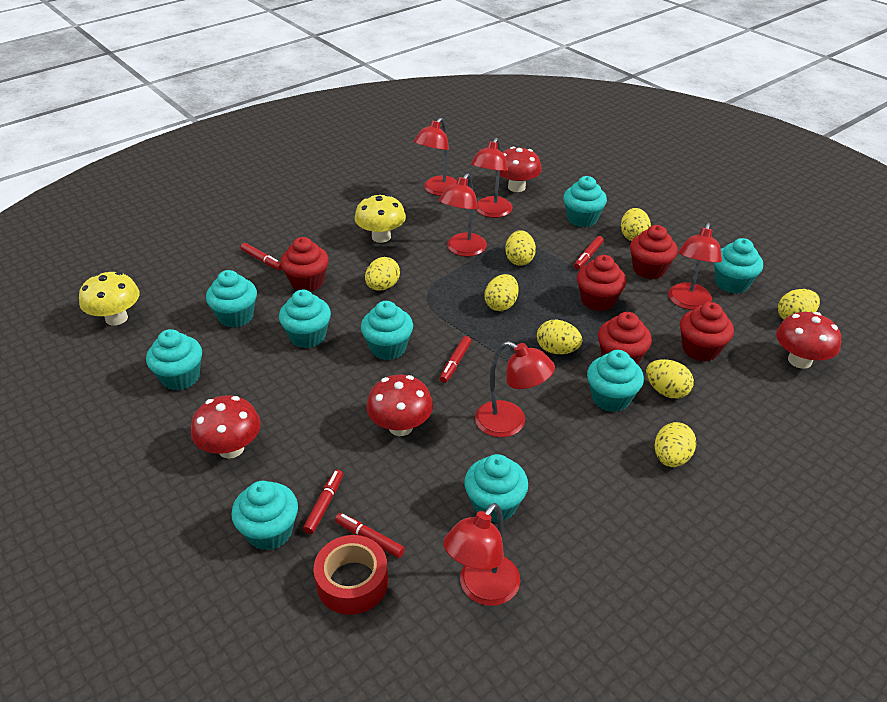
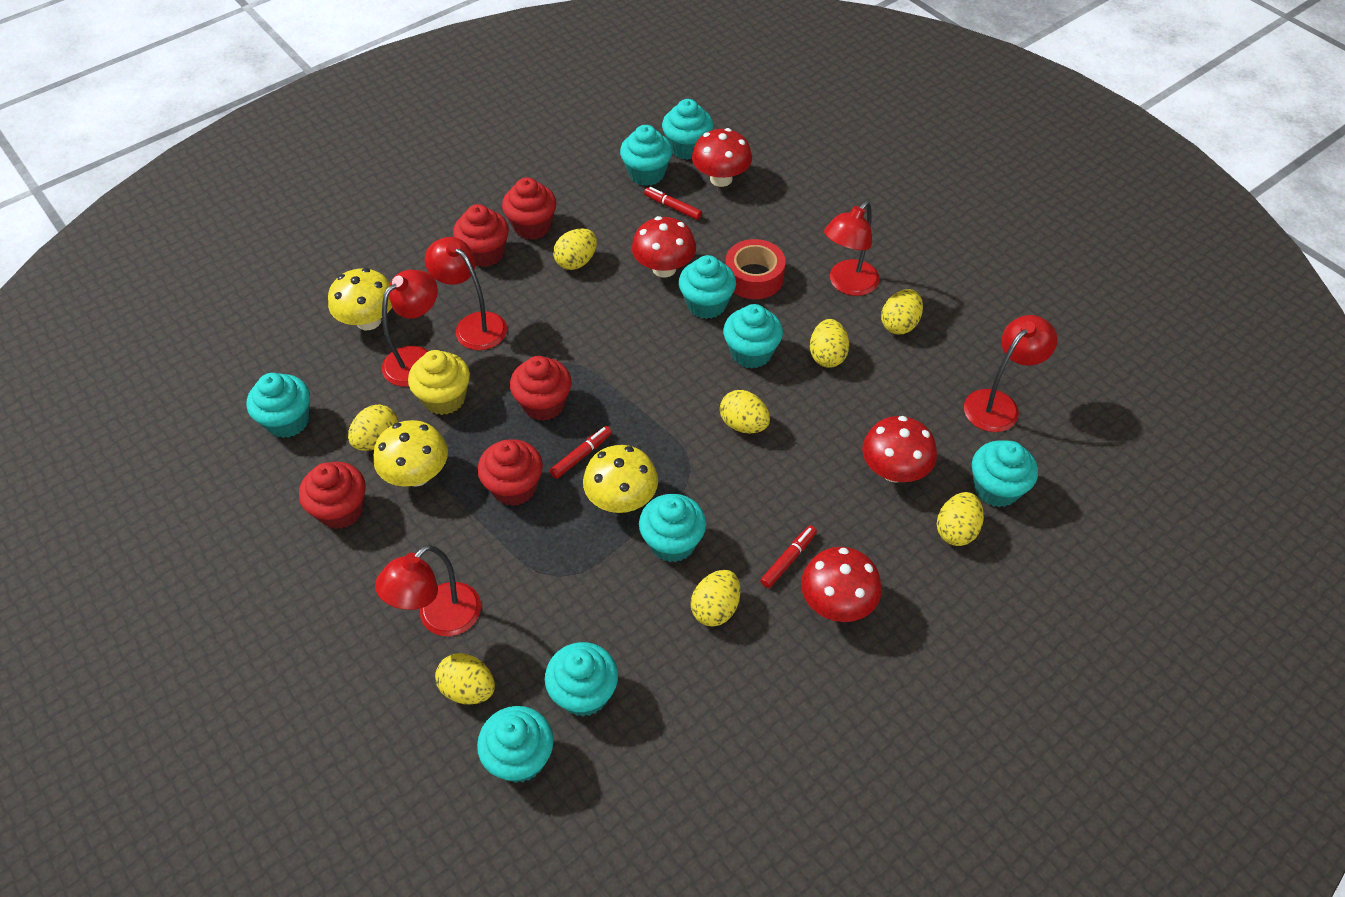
red lamp: 6 -> 5
red marker: 5 -> 3
yellow cupcake: 0 -> 1
yellow mushroom: 2 -> 3

